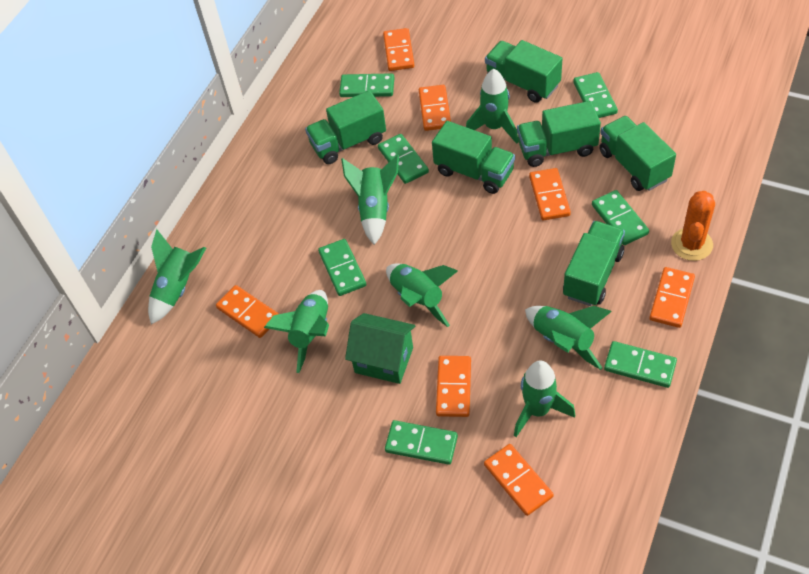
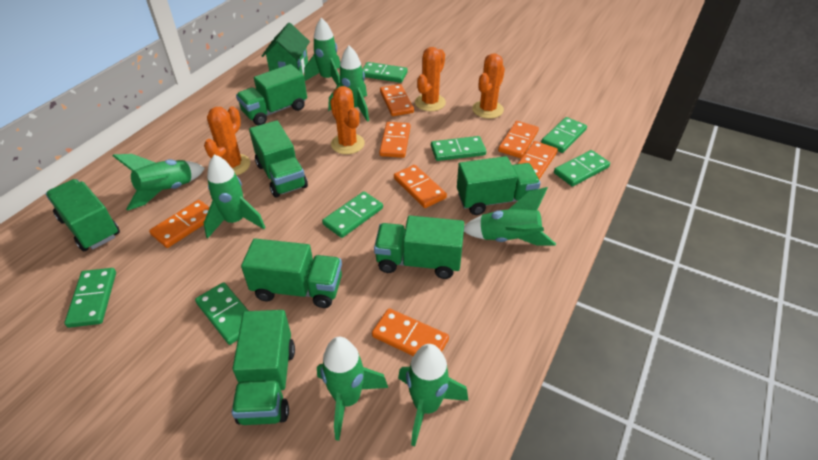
green truck: 6 -> 7
orange cactus: 1 -> 4

